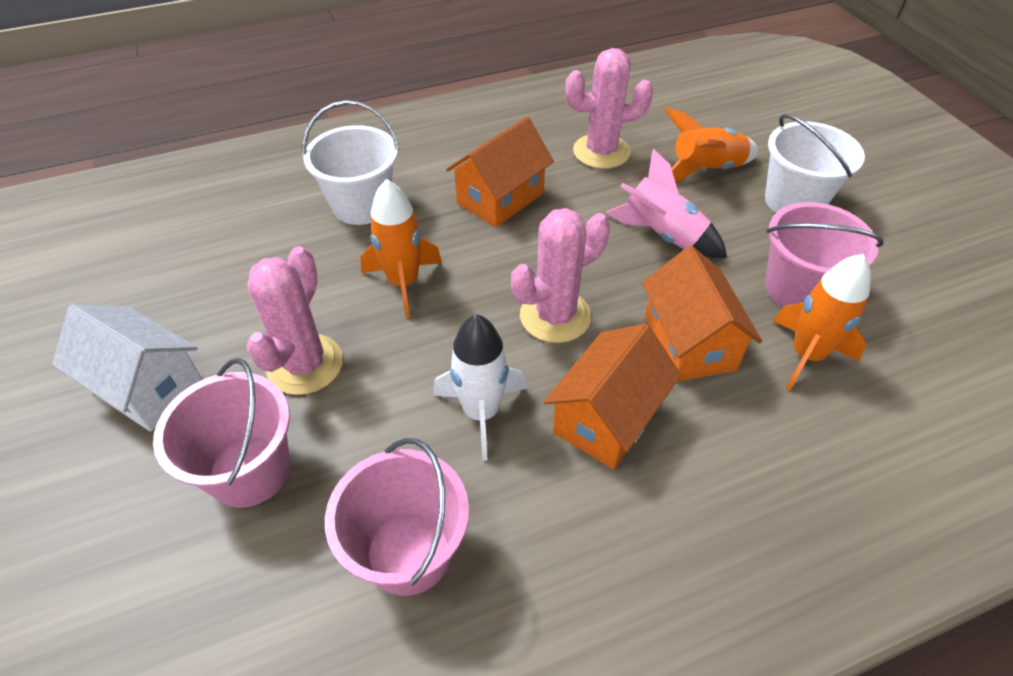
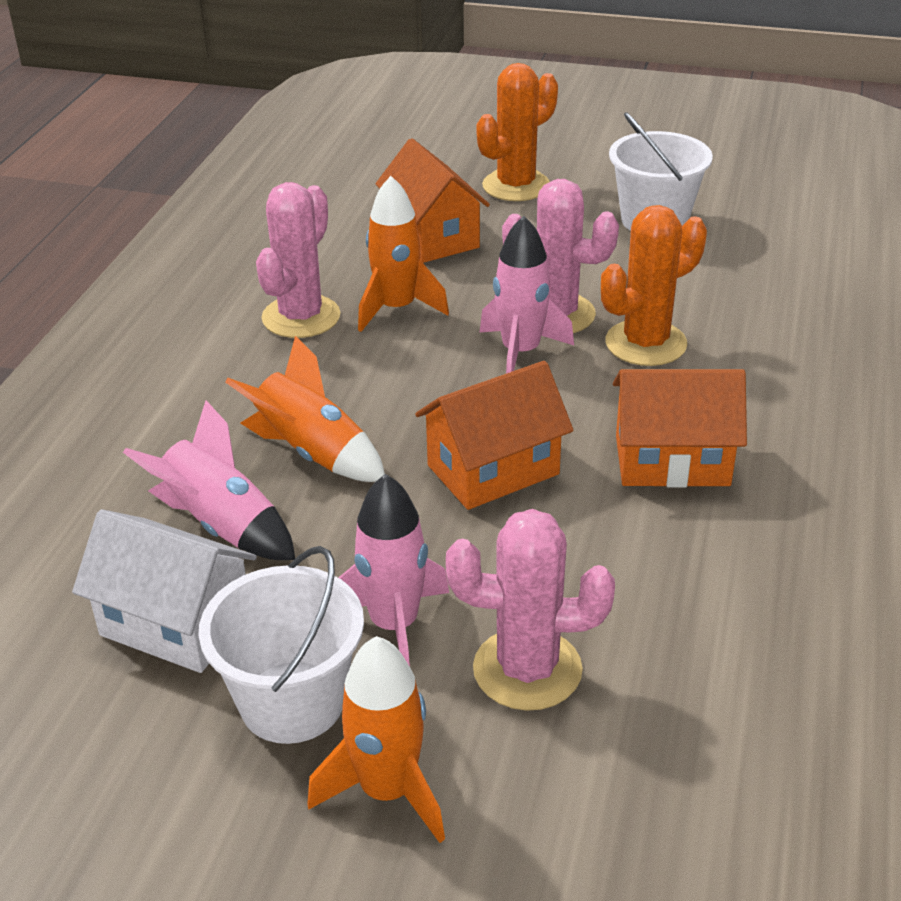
orange cactus: 0 -> 2
pink bucket: 3 -> 0
pink rocket: 1 -> 3
white rocket: 1 -> 0

